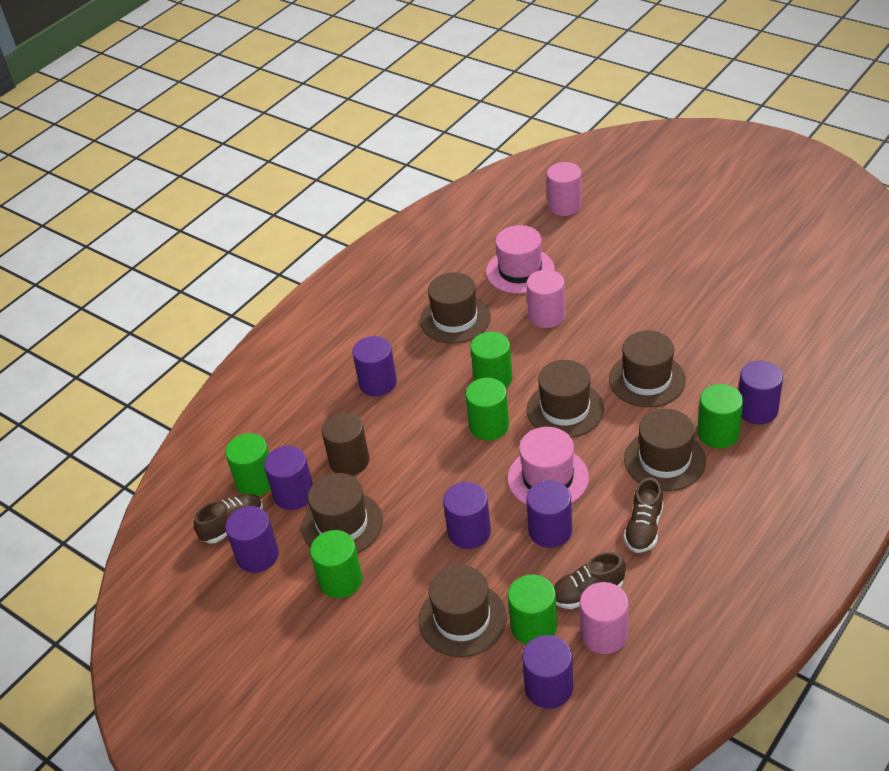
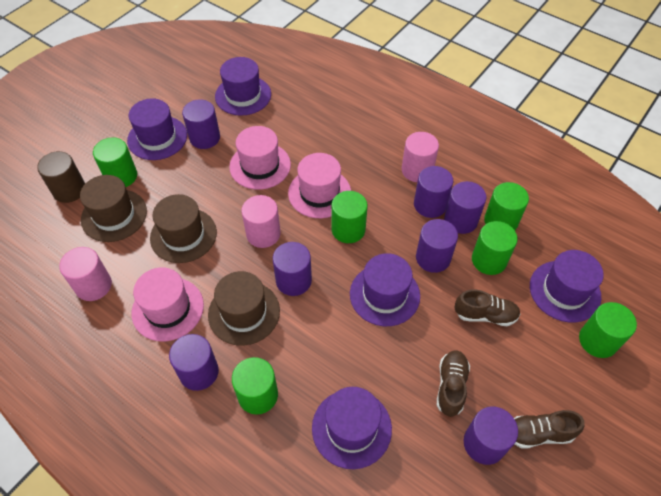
brown hat: 6 -> 3
pink hat: 2 -> 3
purple hat: 0 -> 5

